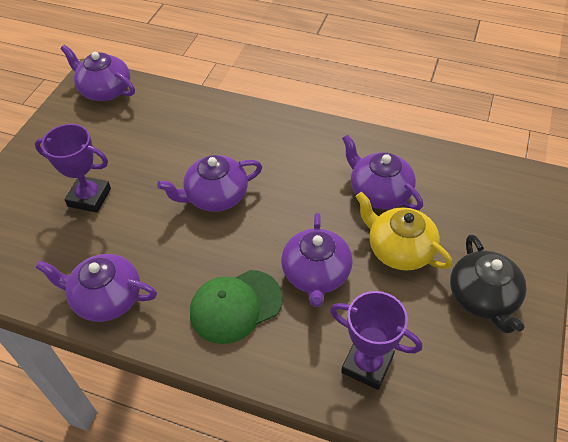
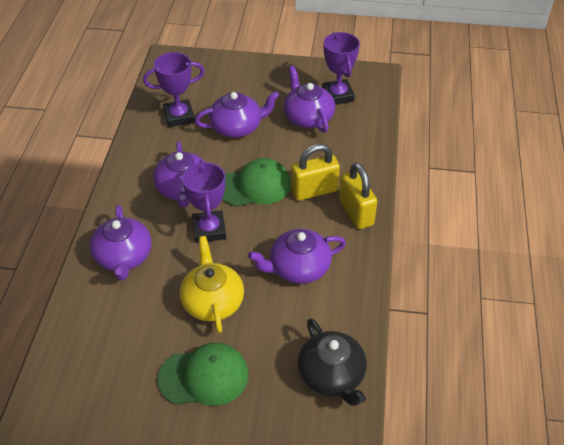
green cap: 1 -> 2
purple trophy: 2 -> 3
yellow padlock: 0 -> 2

